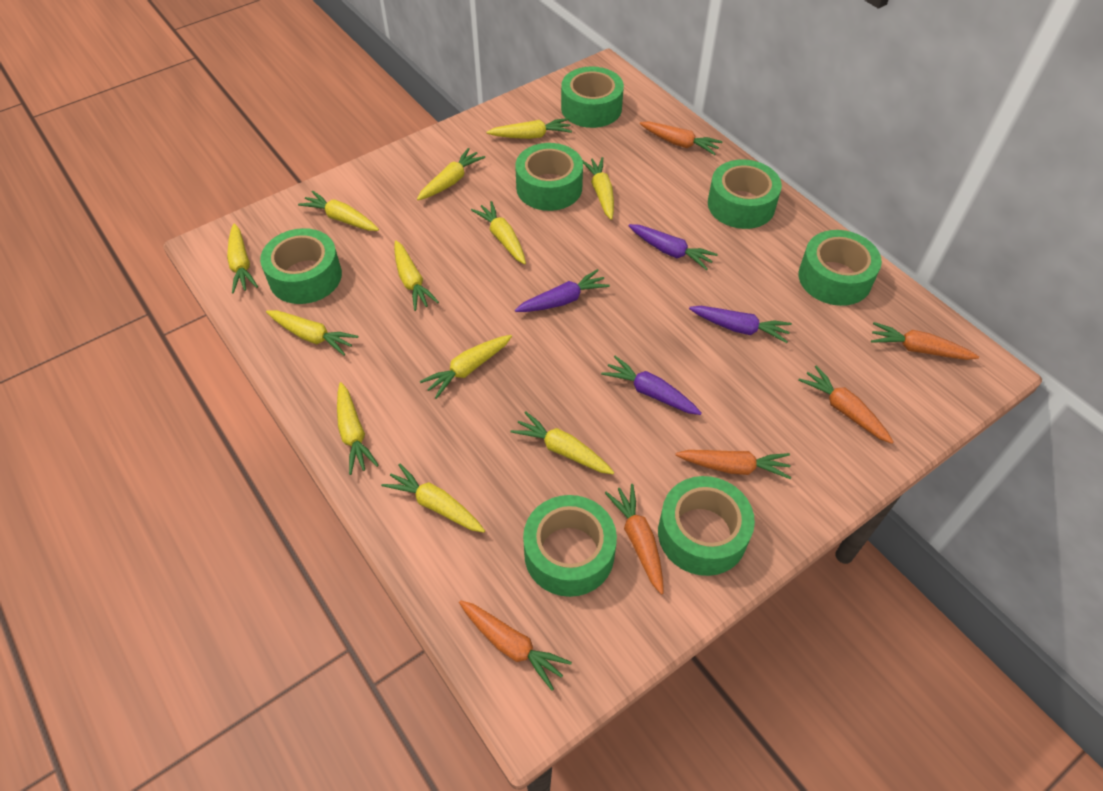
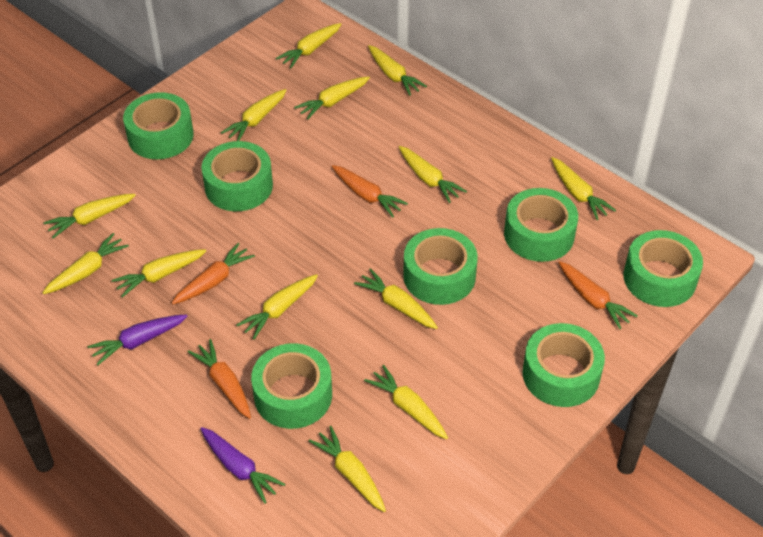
orange carrot: 6 -> 4
purple carrot: 4 -> 2
yellow carrot: 12 -> 13

